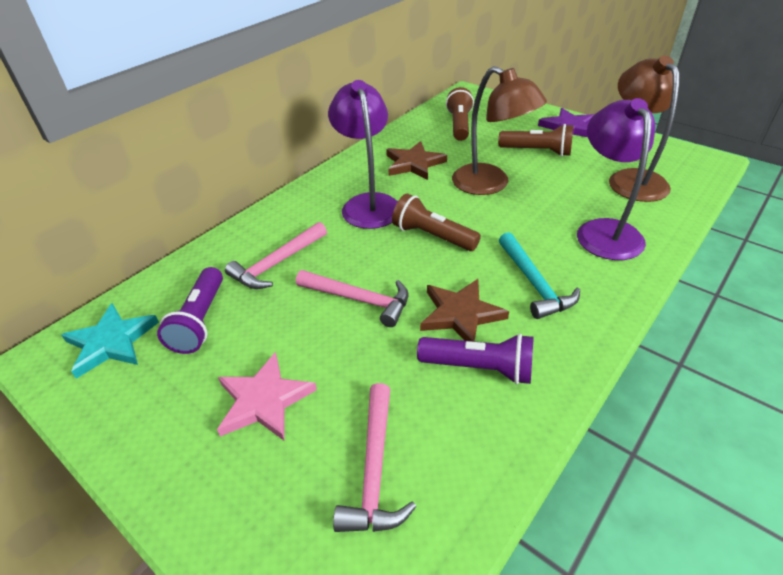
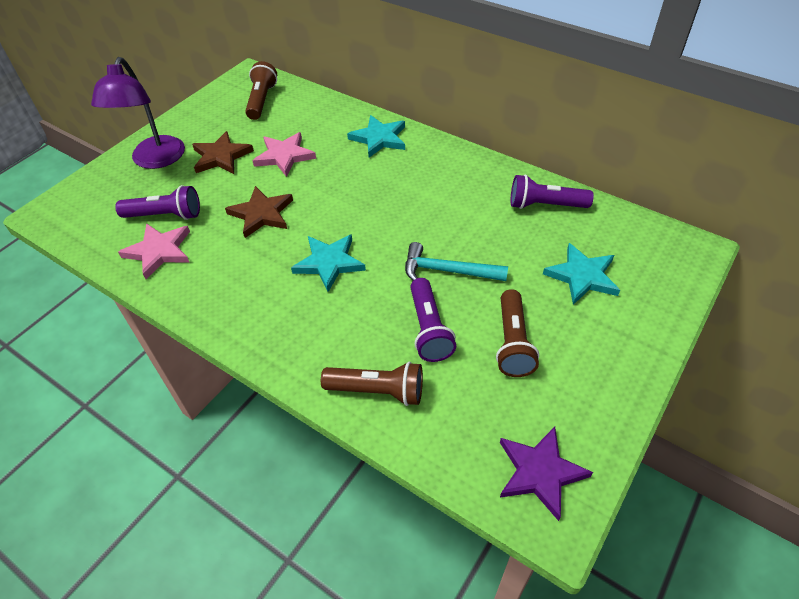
brown lamp: 2 -> 0
pink hammer: 3 -> 0
pink star: 1 -> 2
purple flashlight: 2 -> 3
purple lamp: 2 -> 1
turquoise star: 1 -> 3

